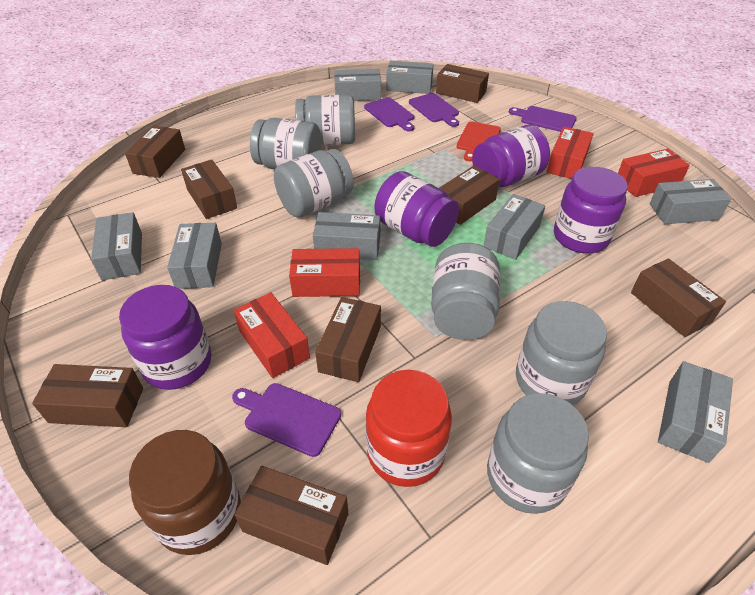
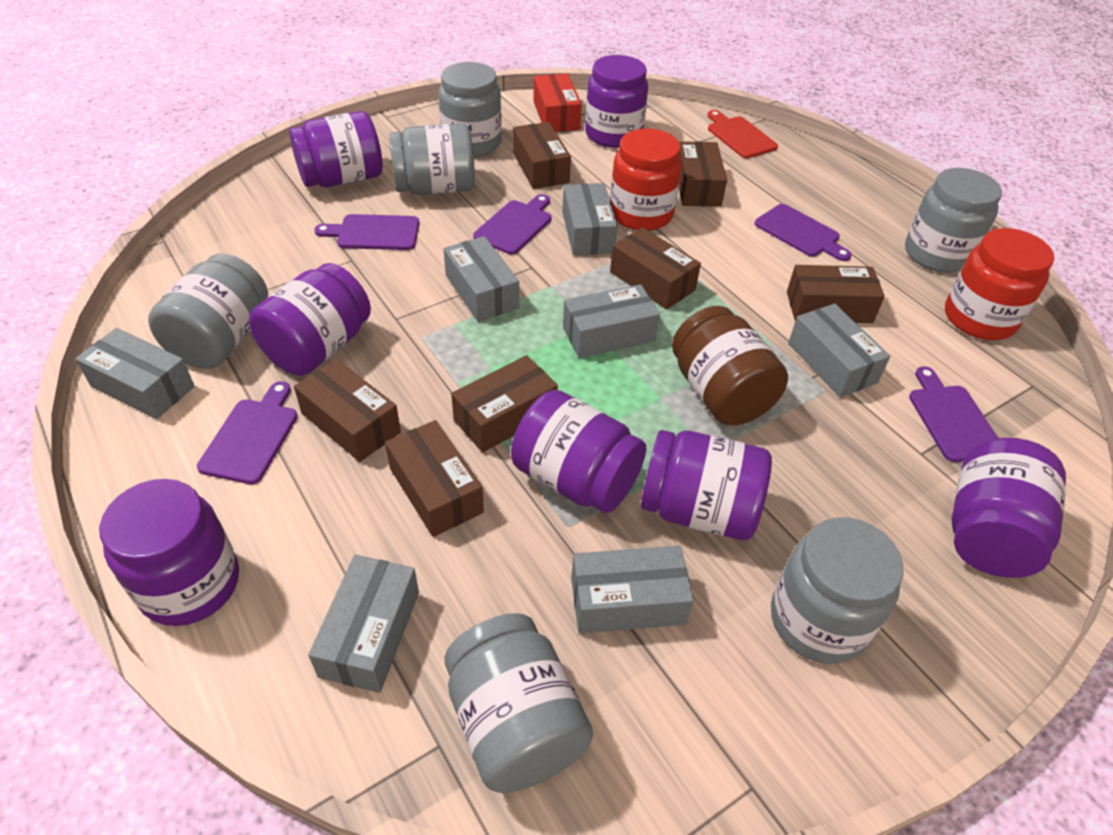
brown box: 8 -> 7
grey box: 8 -> 7
purple cutting board: 4 -> 5
purple jar: 4 -> 7
red box: 4 -> 1
red jar: 1 -> 2

